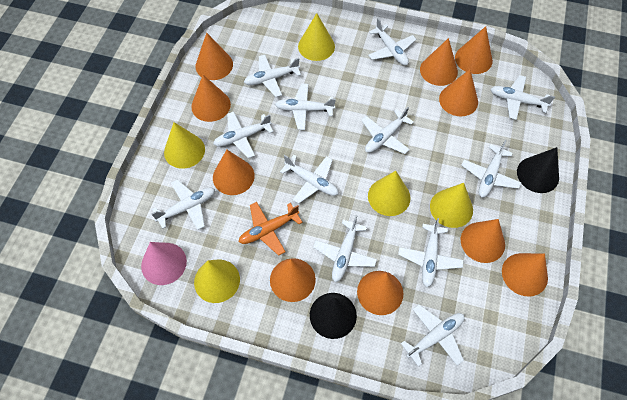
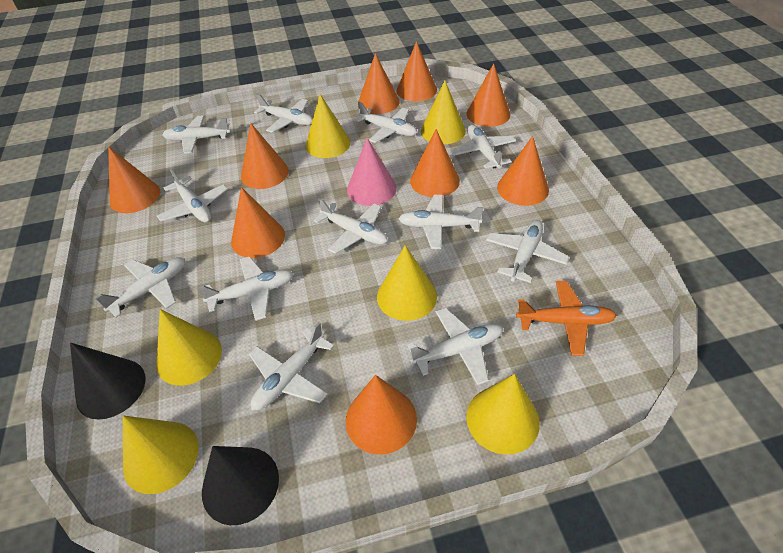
orange cone: 10 -> 9
yellow cone: 5 -> 6

